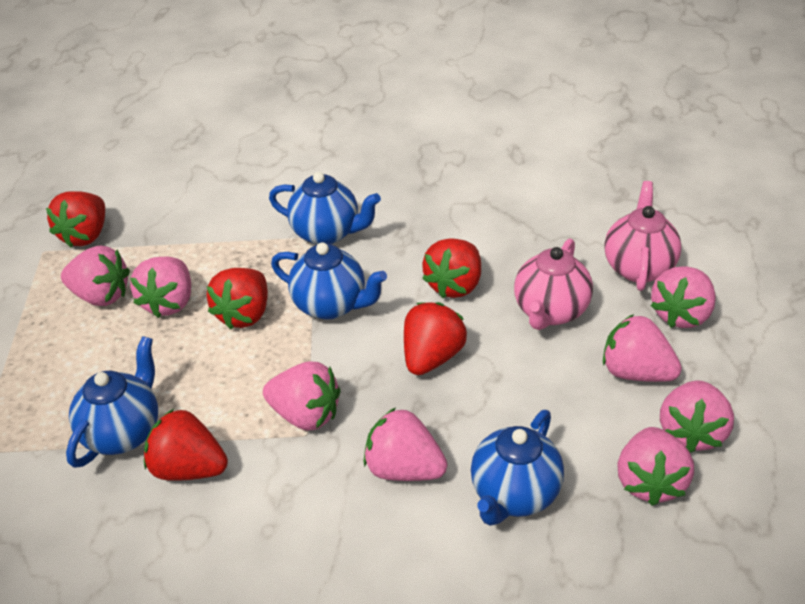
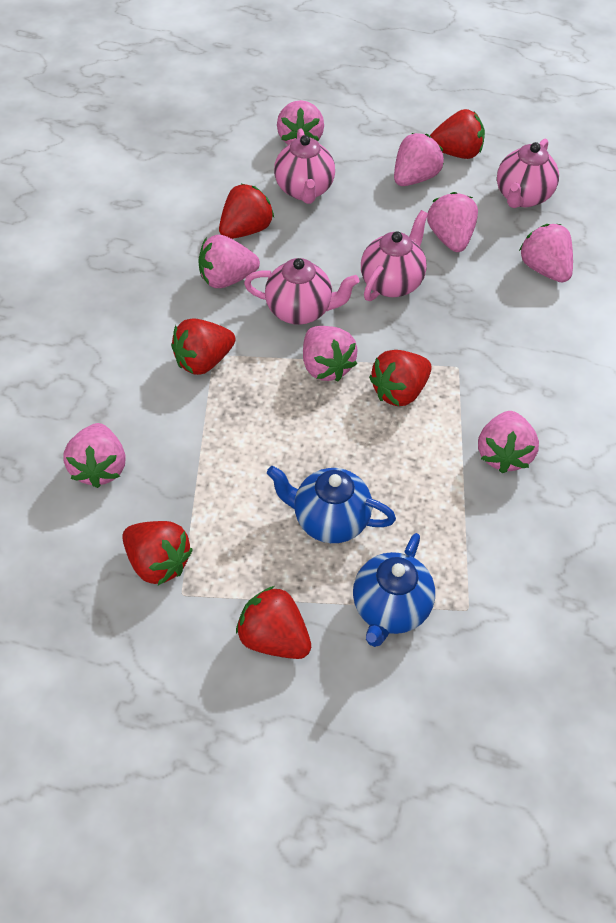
blue teapot: 4 -> 2
pink teapot: 2 -> 4
red strawberry: 5 -> 6

